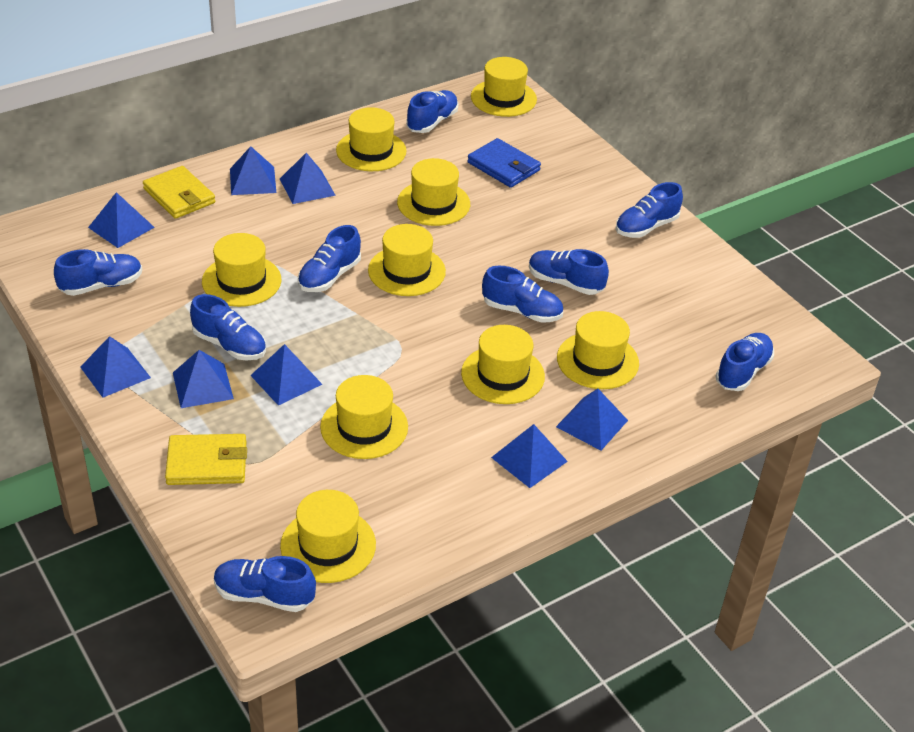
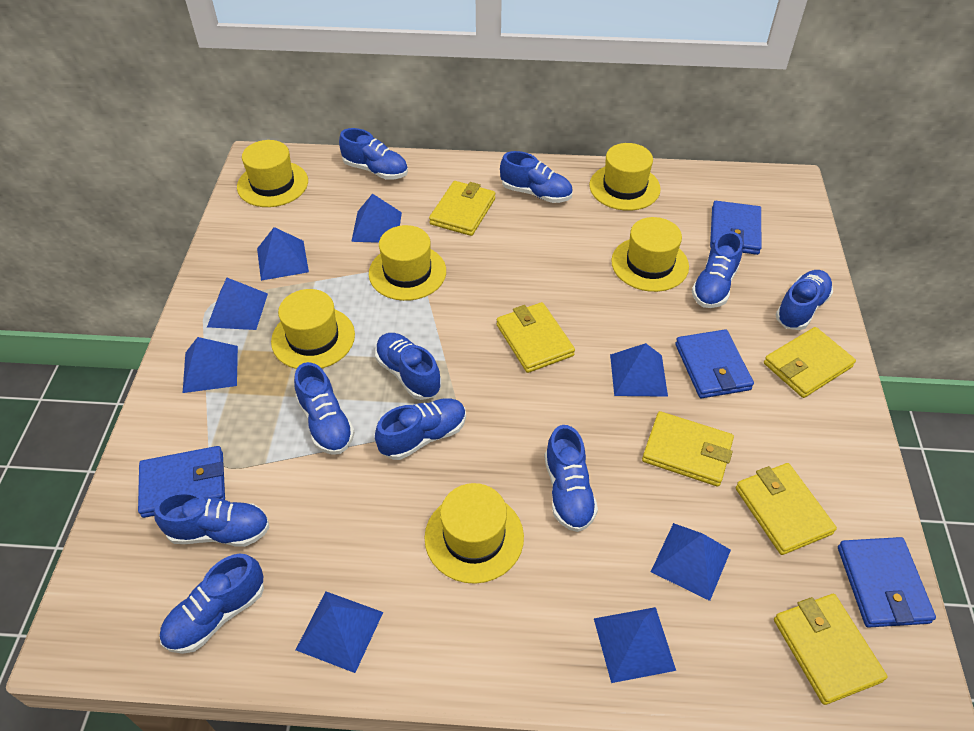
blue shoe: 9 -> 10
blue wallet: 1 -> 4
yellow hat: 9 -> 6
yellow wallet: 2 -> 6

